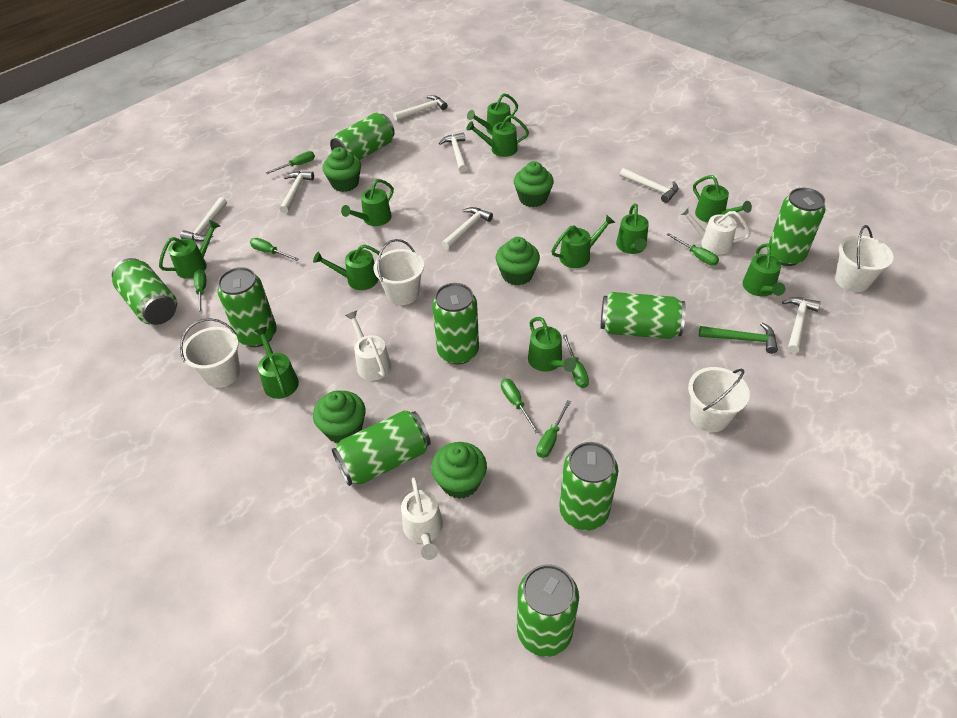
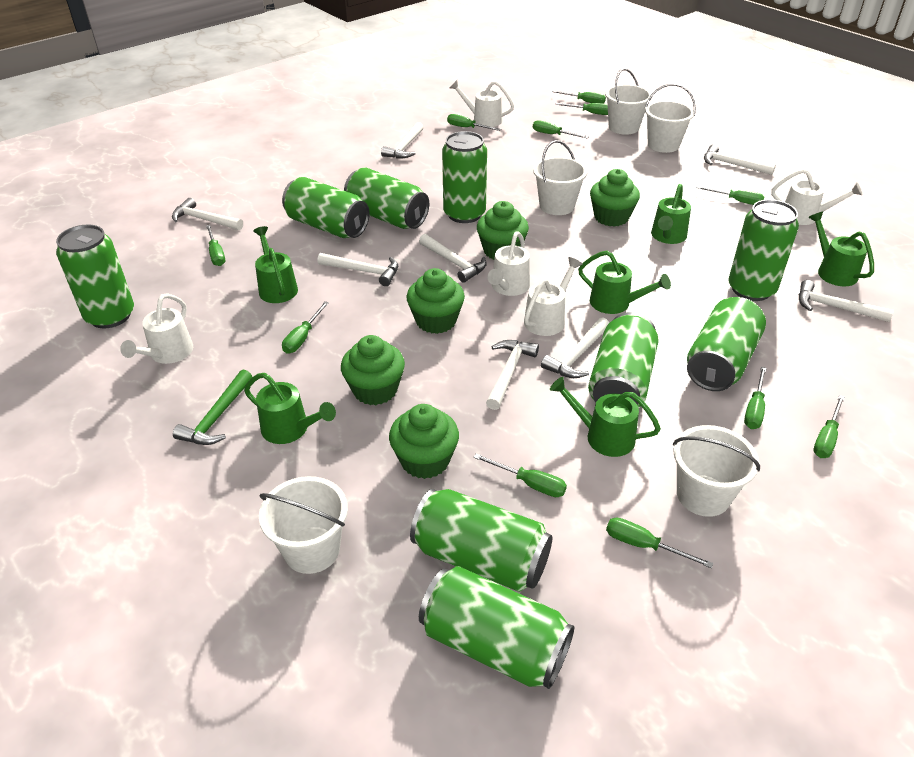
green screwdriver: 7 -> 11
green watering can: 11 -> 6
white bucket: 4 -> 5
white hammer: 7 -> 8
white watering can: 3 -> 5

